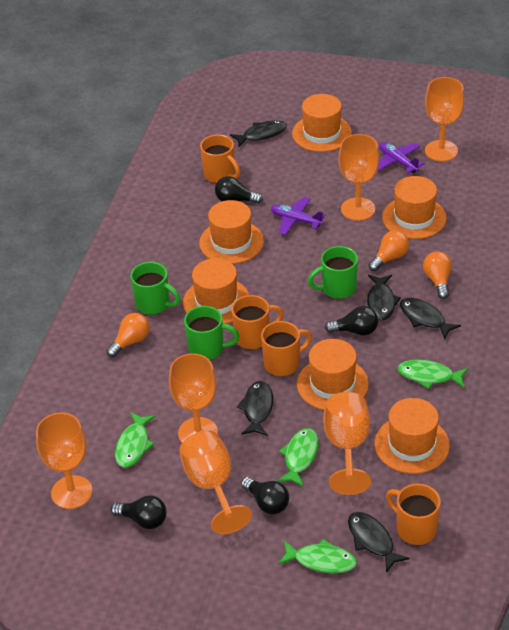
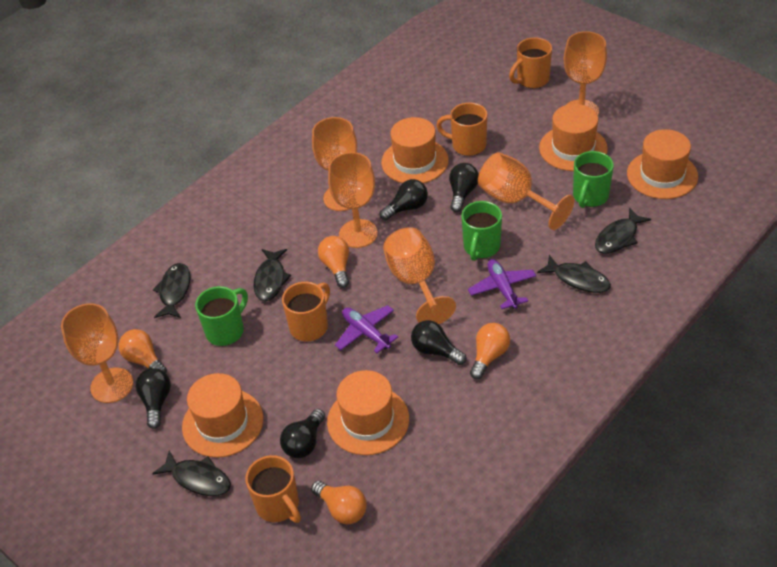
black light bulb: 4 -> 5
green fish: 4 -> 0
orange hat: 6 -> 5
orange light bulb: 3 -> 4

